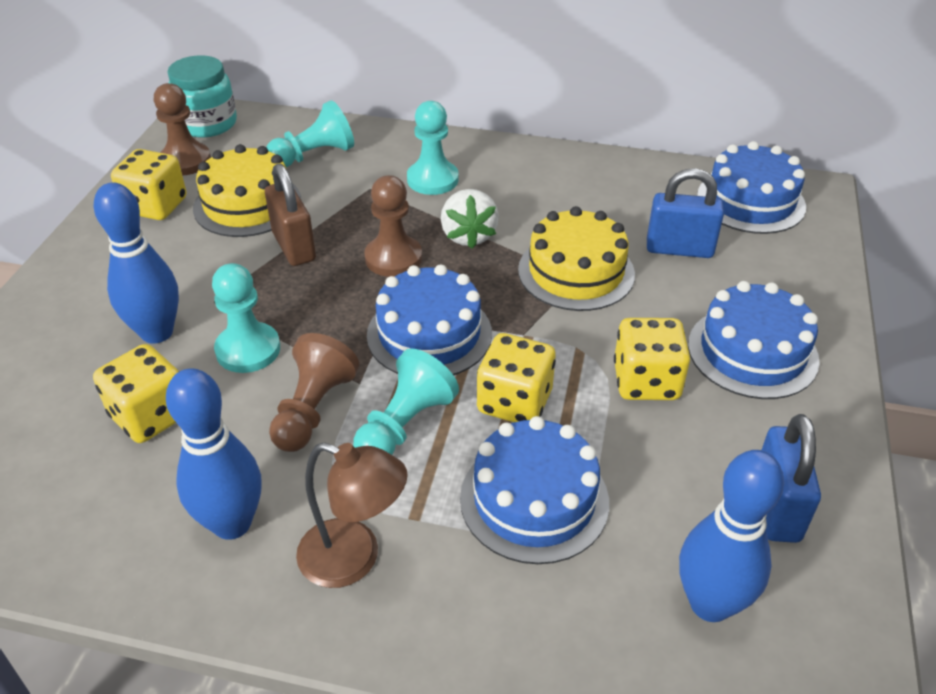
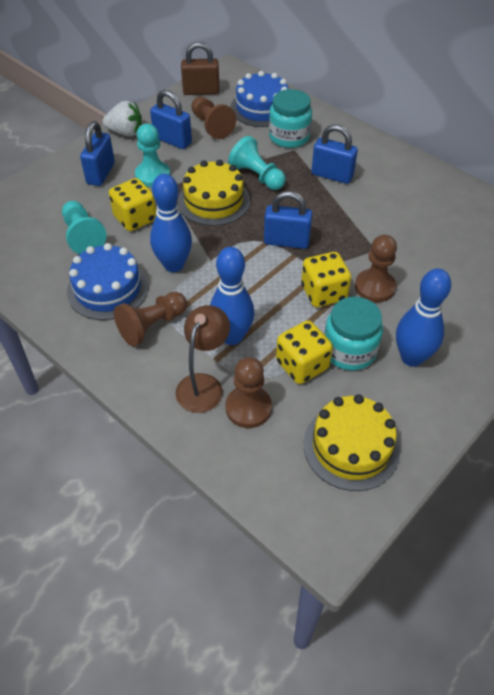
blue cake: 4 -> 2
blue padlock: 2 -> 4
brown pawn: 3 -> 4
turquoise jar: 1 -> 2
turquoise pawn: 4 -> 3
yellow dice: 4 -> 3

